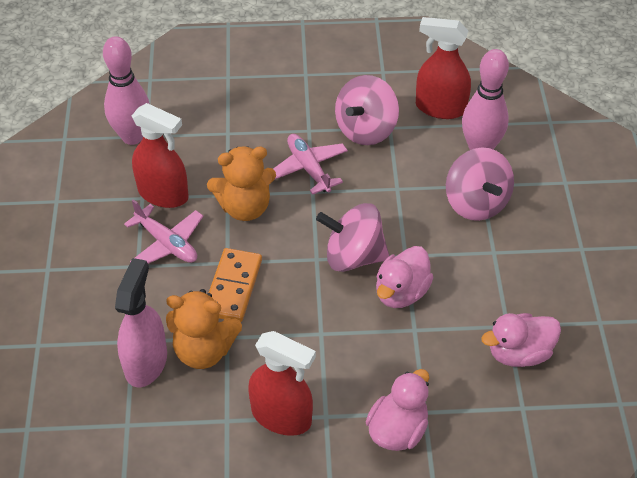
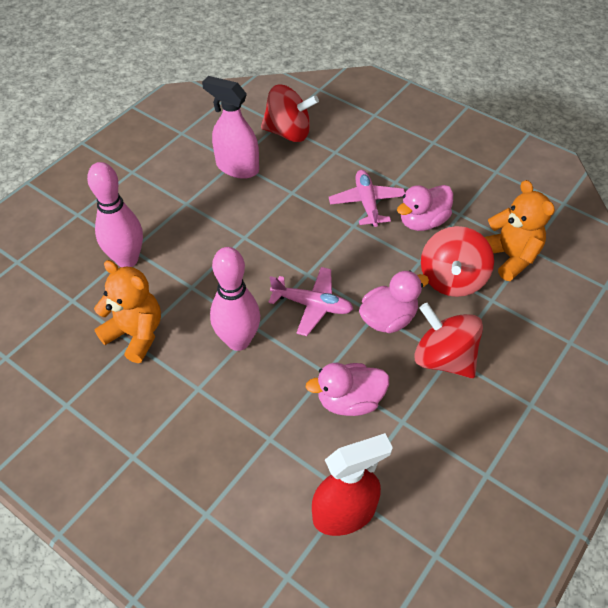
orange domino: 1 -> 0
pink spinning top: 3 -> 0
red spinning top: 0 -> 3
red spray bottle: 3 -> 1

